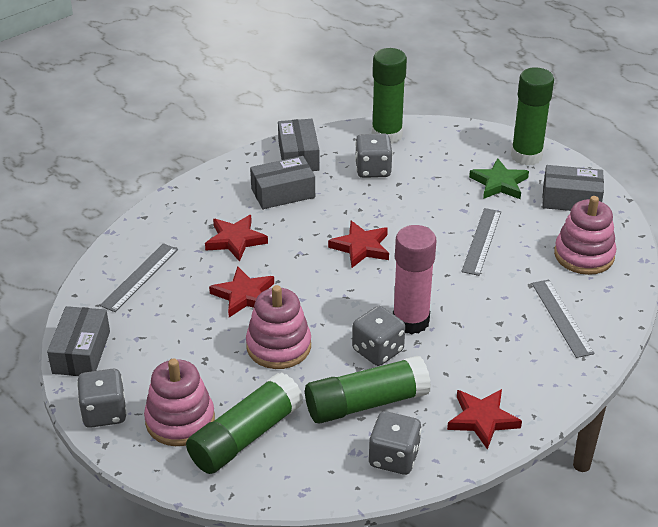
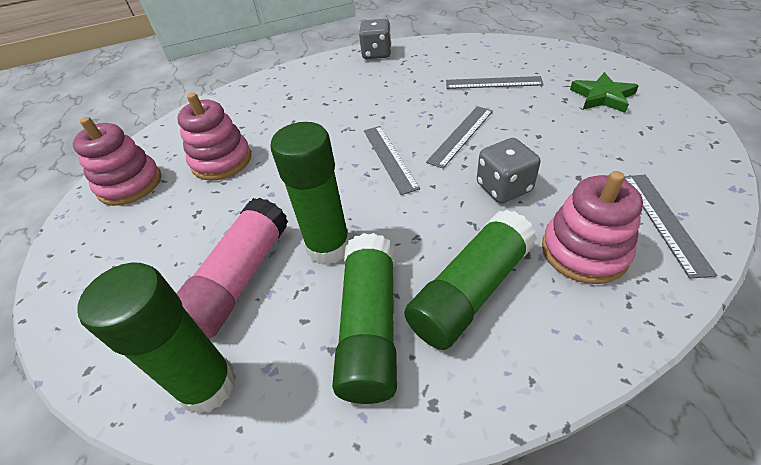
grey box: 4 -> 0
grey dice: 4 -> 2
grey ruler: 3 -> 4
red star: 4 -> 0

